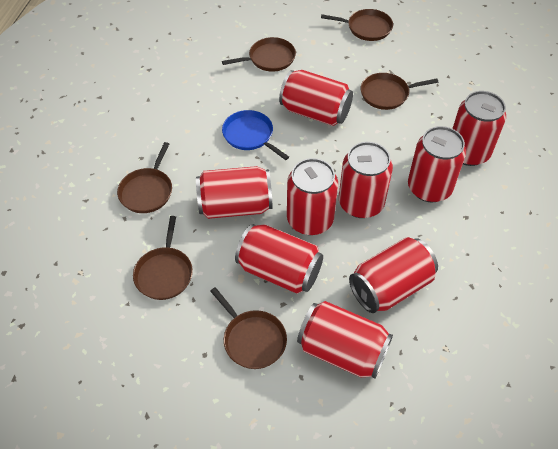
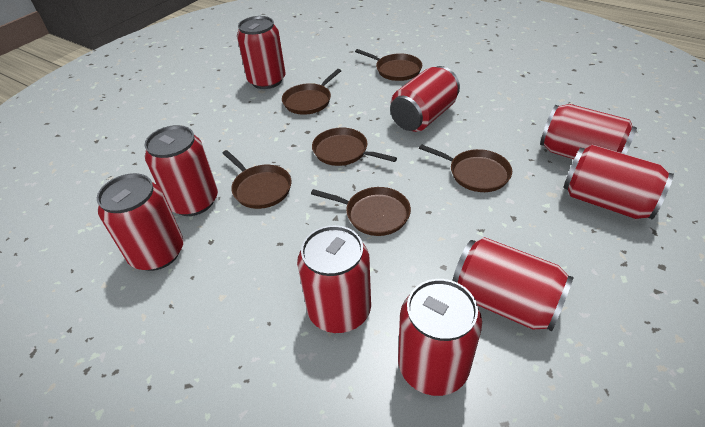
blue pan: 1 -> 0

